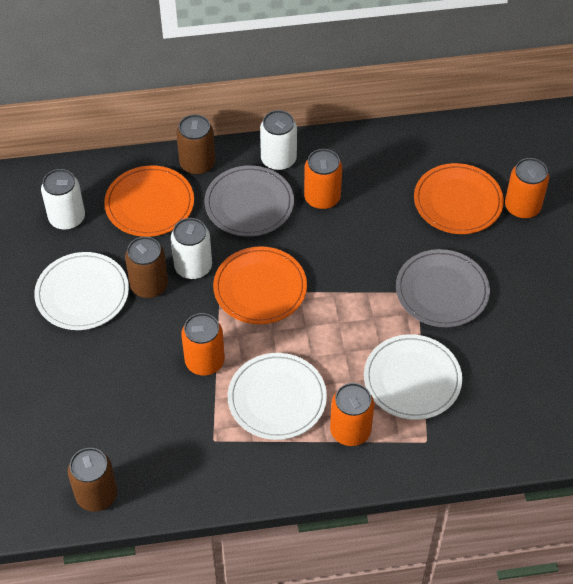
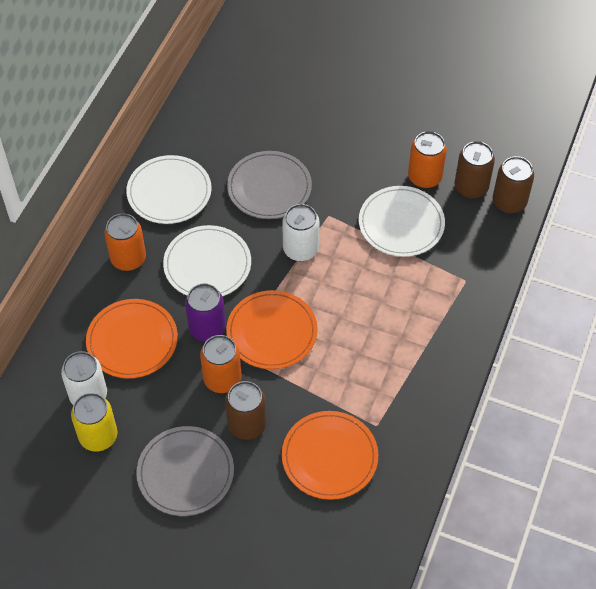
orange can: 4 -> 3
purple can: 0 -> 1
white can: 3 -> 2
yellow can: 0 -> 1

